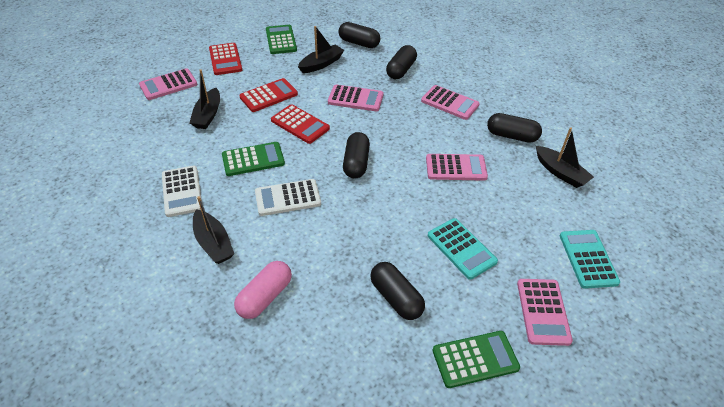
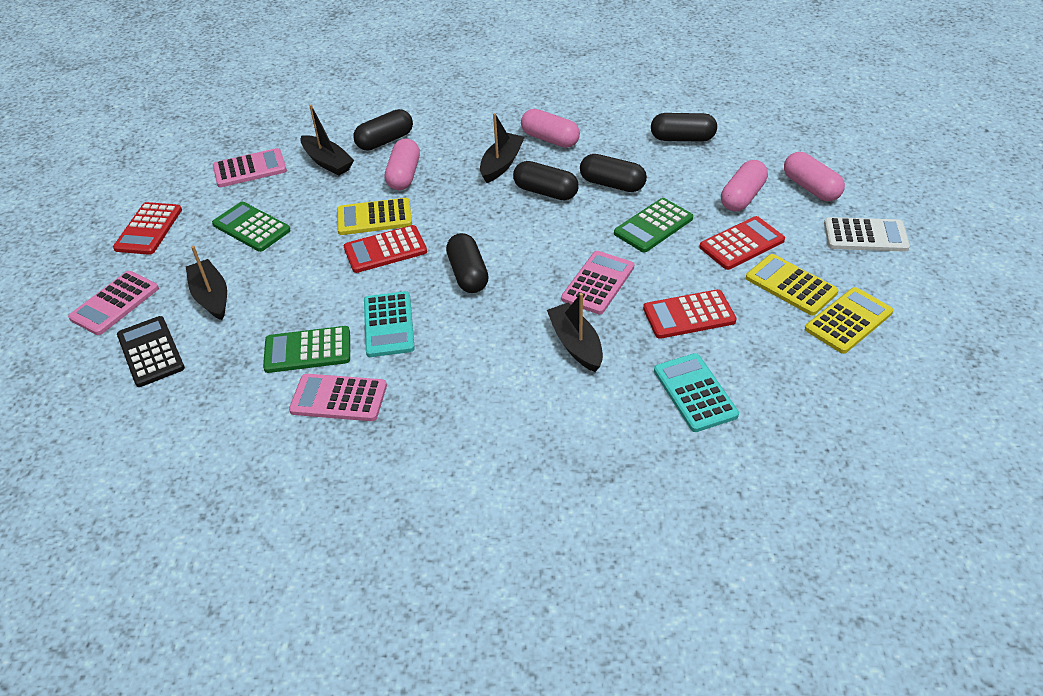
black calculator: 0 -> 1
pink calculator: 5 -> 4
pink capsule: 1 -> 4
red calculator: 3 -> 4
white calculator: 2 -> 1
yellow calculator: 0 -> 3

